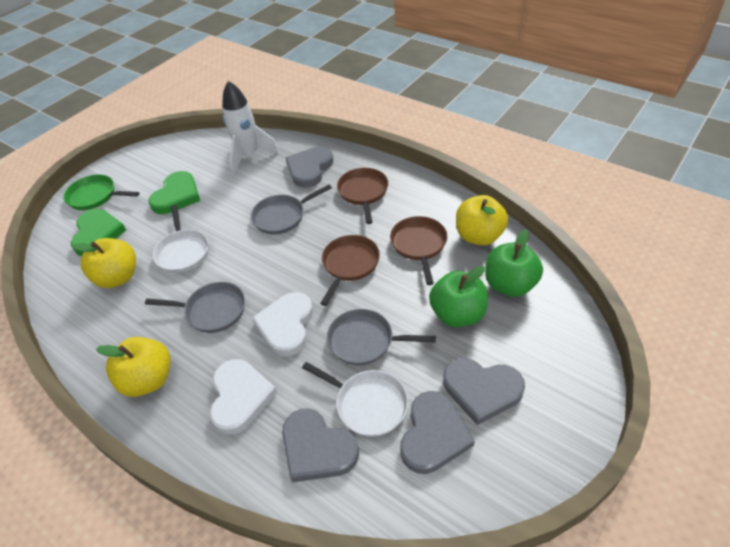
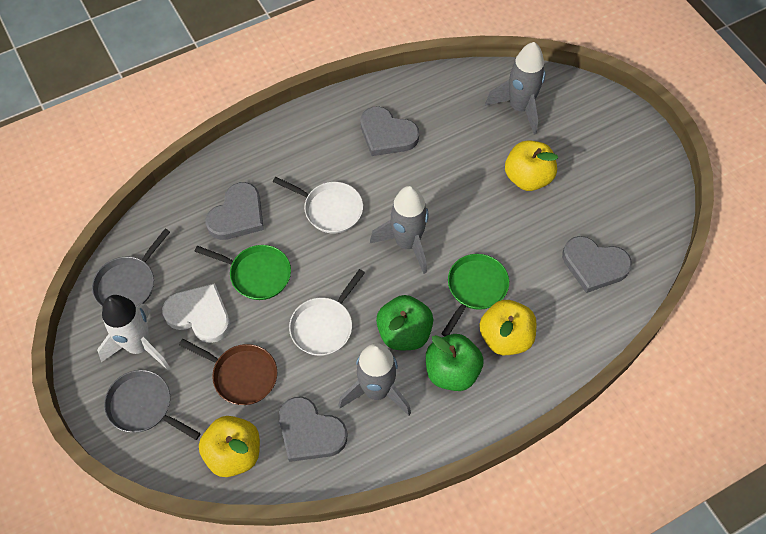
brown pan: 3 -> 1
green heart: 2 -> 0
green pan: 1 -> 2
grey pan: 3 -> 2
grey rocket: 0 -> 3
white heart: 2 -> 1

